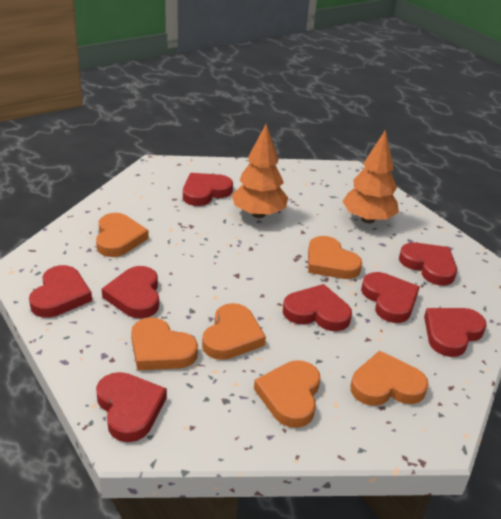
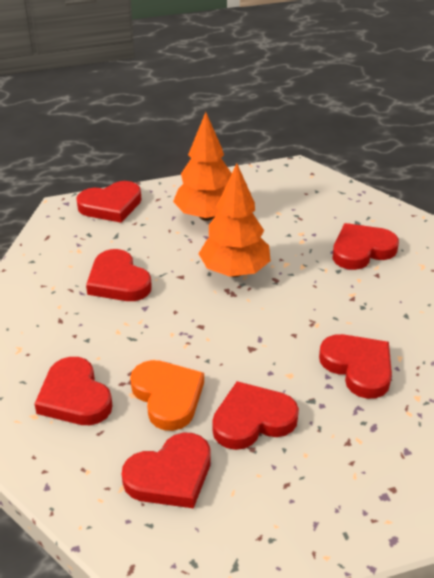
orange heart: 6 -> 1
red heart: 8 -> 7

